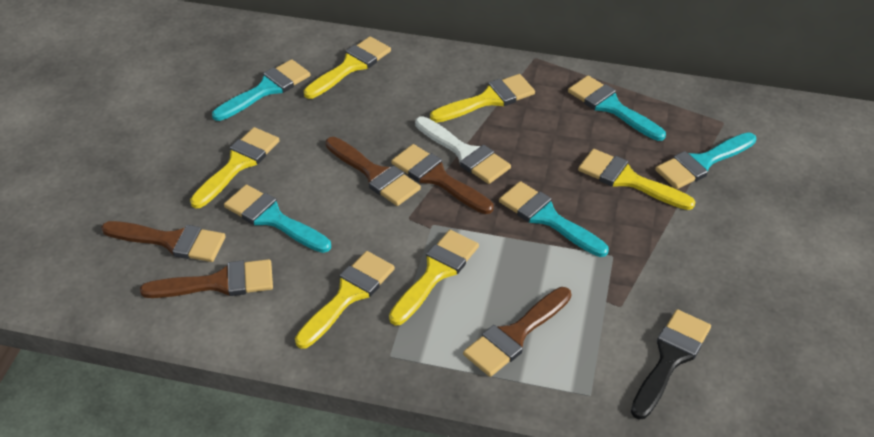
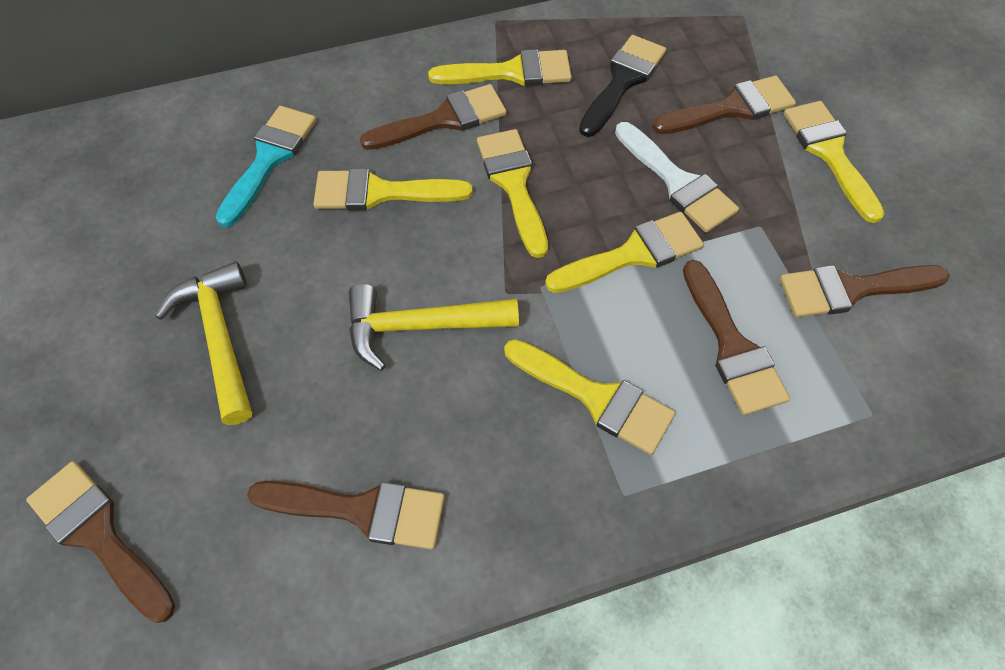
brown brush: 5 -> 6
turquoise brush: 5 -> 1
yellow hammer: 0 -> 2

